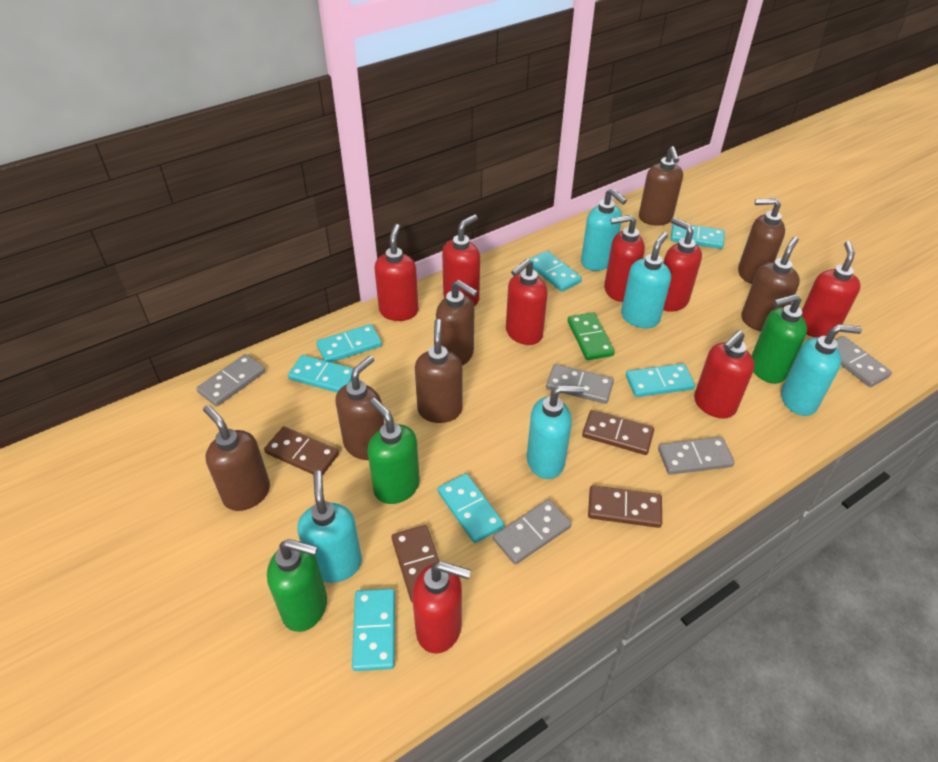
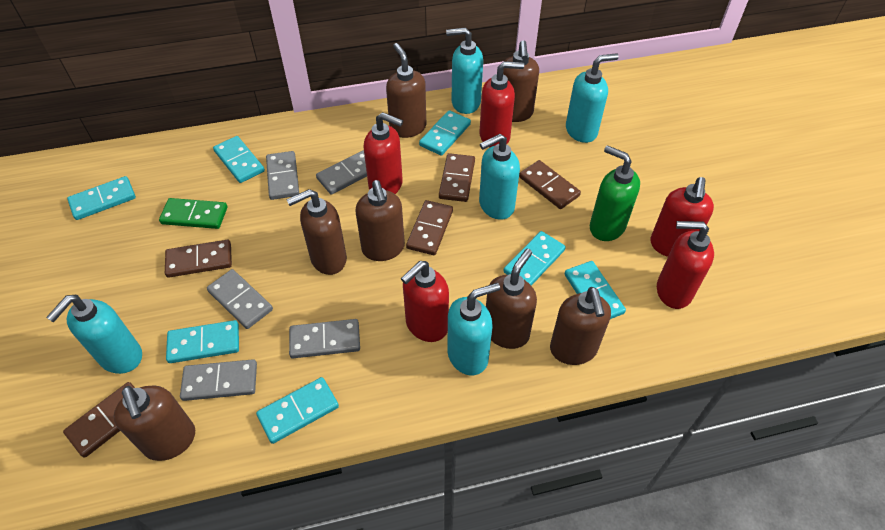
brown domino: 4 -> 5
green soap dispenser: 3 -> 1
red soap dispenser: 8 -> 5

